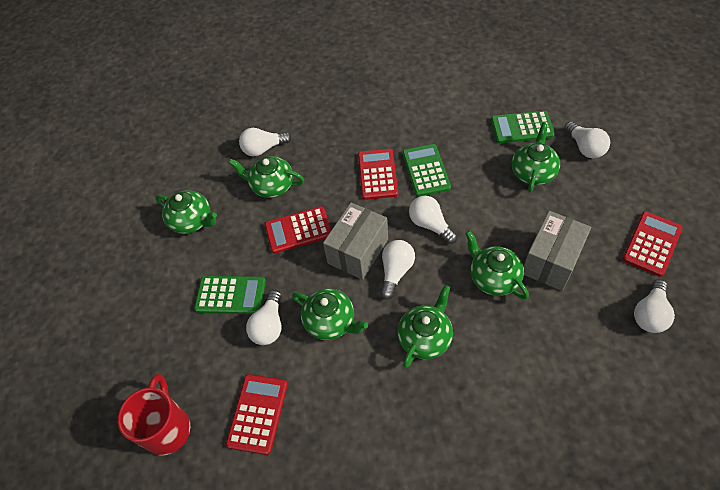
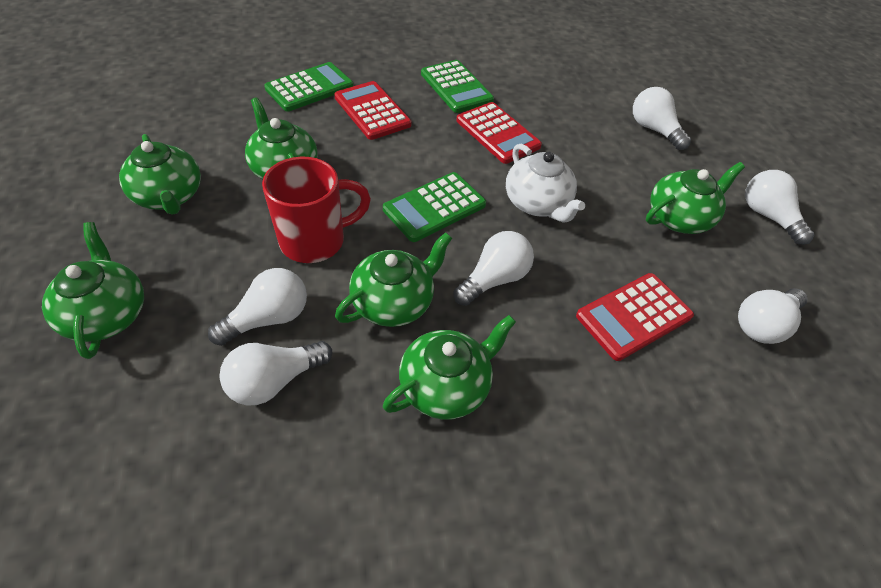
grey box: 2 -> 0
red calculator: 4 -> 3
white teapot: 0 -> 1

